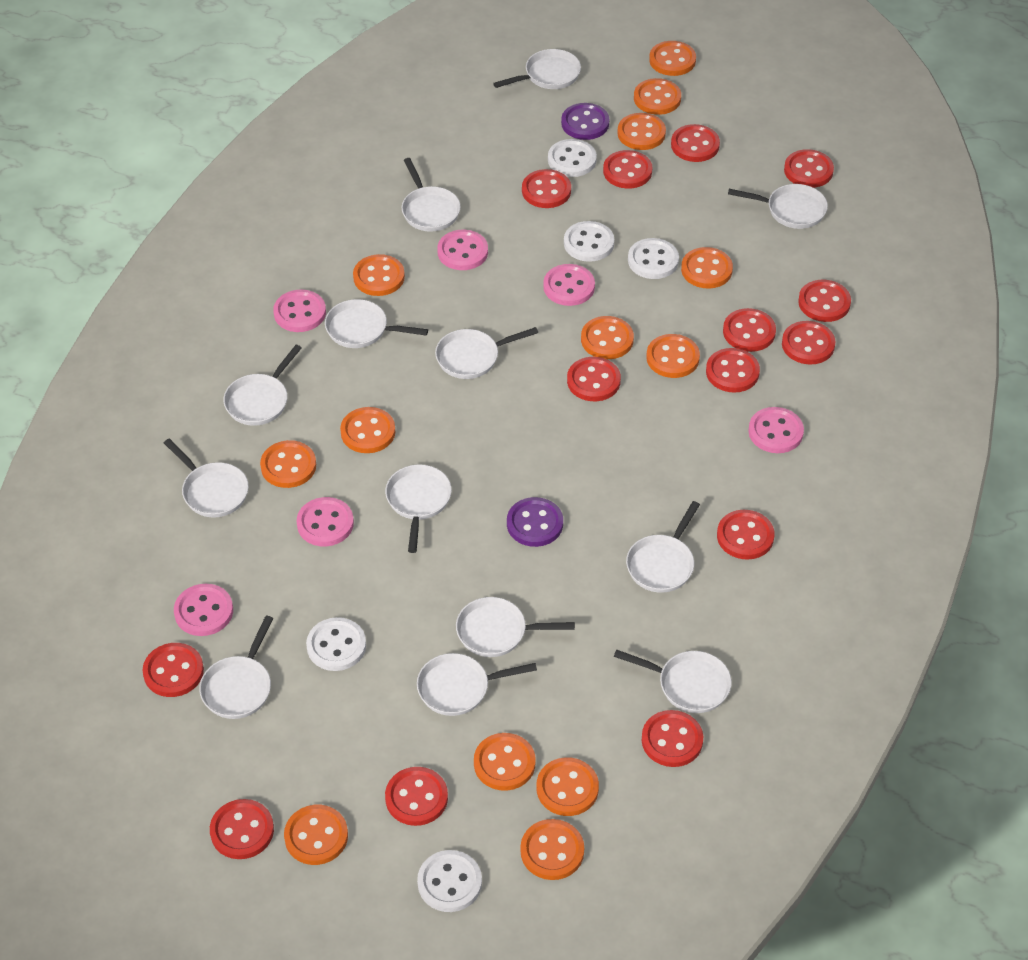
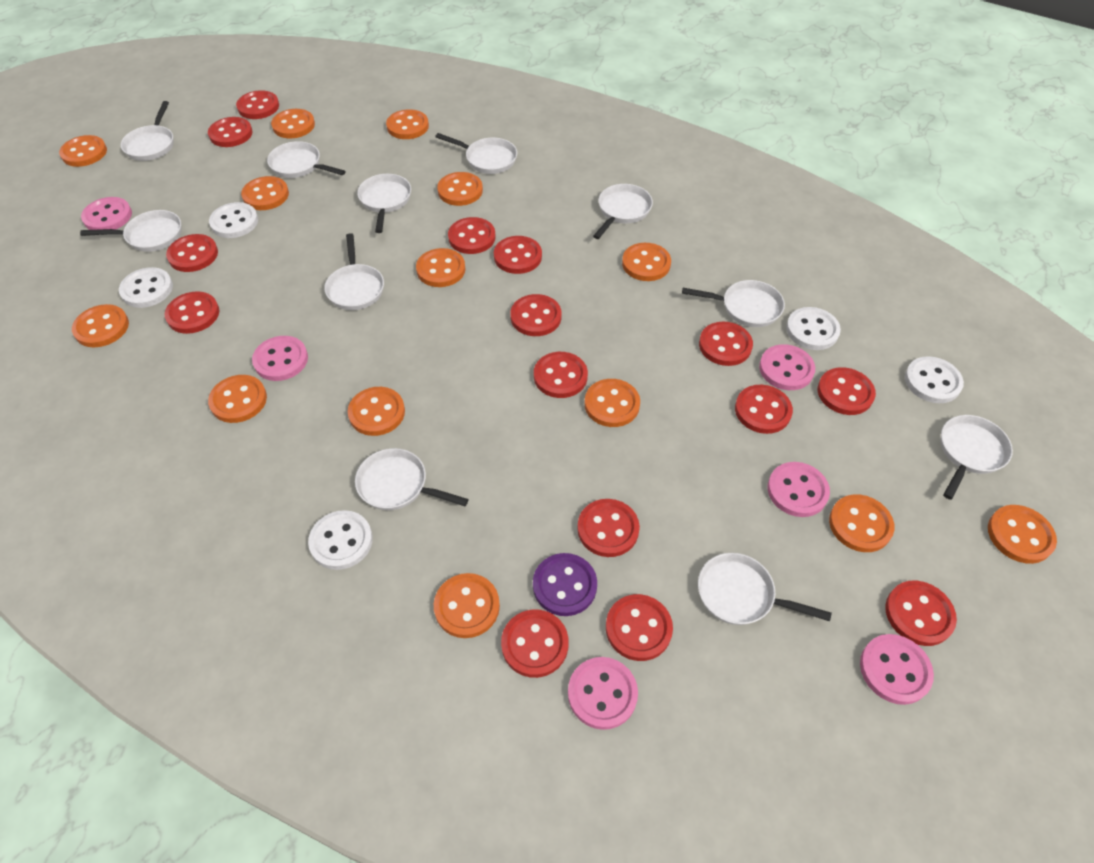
orange button: 13 -> 14
purple button: 2 -> 1
red button: 14 -> 15
white pan: 13 -> 11

